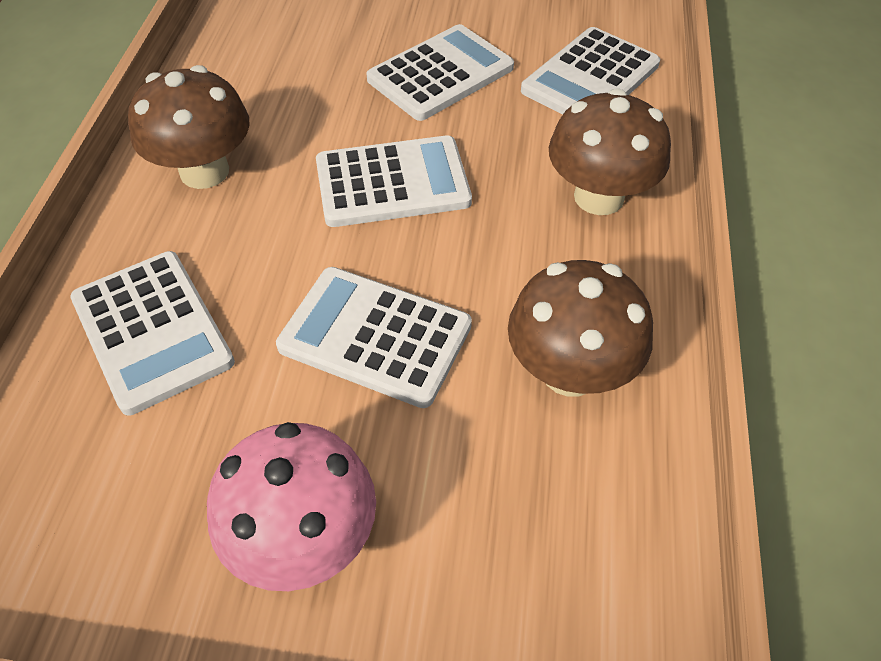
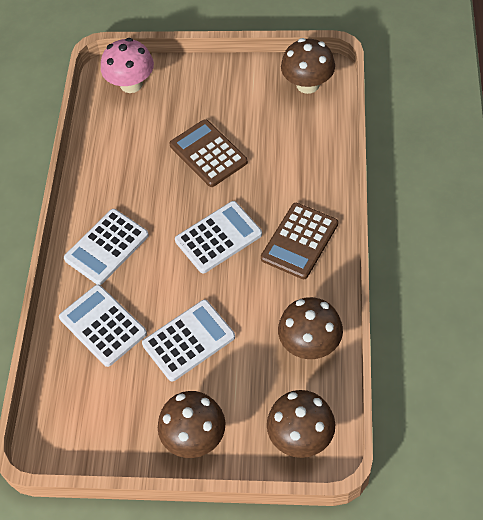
brown calculator: 0 -> 2
brown mushroom: 3 -> 4
white calculator: 5 -> 4

